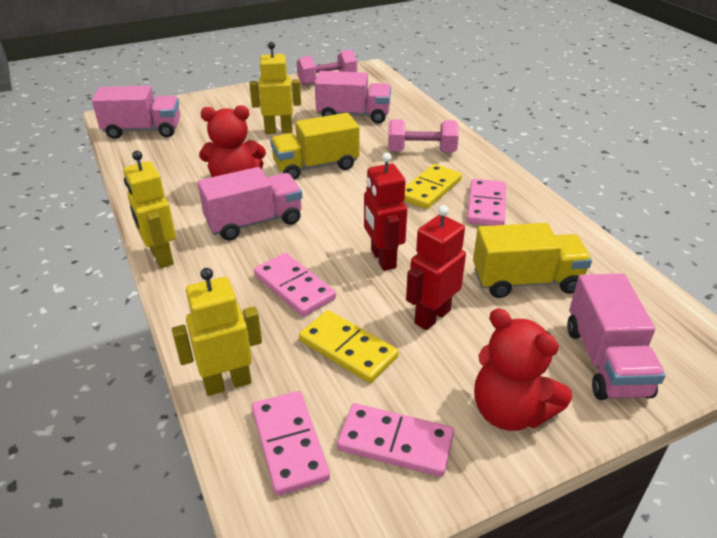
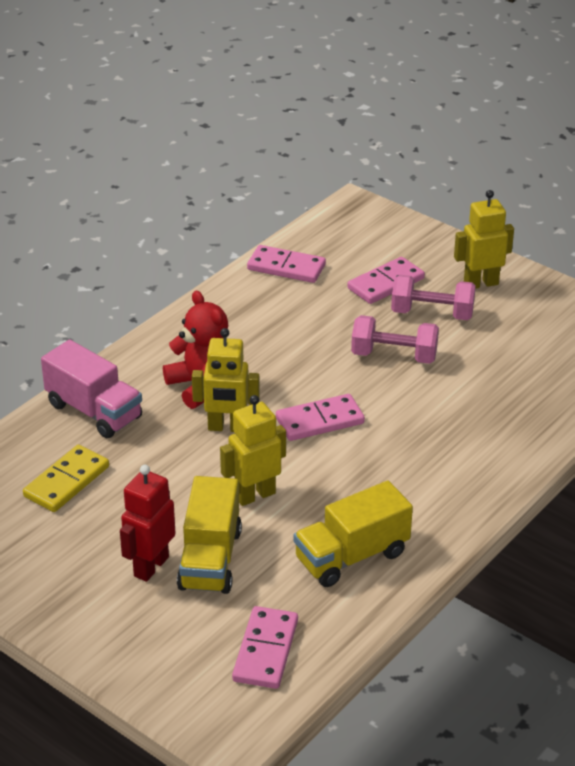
pink truck: 4 -> 1
red robot: 2 -> 1
red teddy bear: 2 -> 1
yellow domino: 2 -> 1

